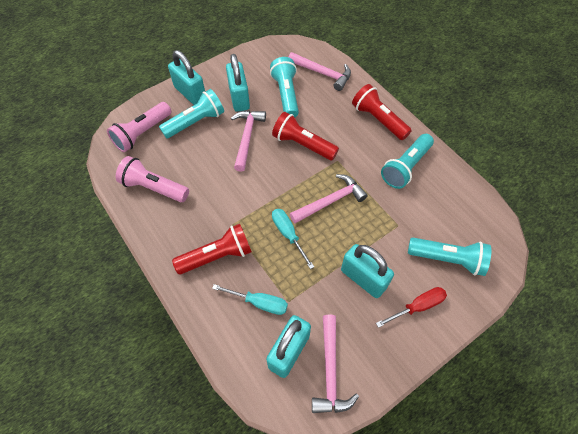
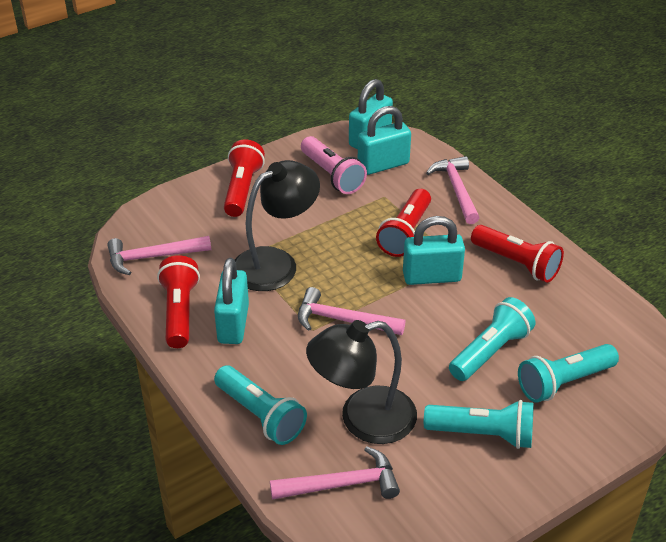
black lamp: 0 -> 2
pink flashlight: 2 -> 1
red flashlight: 3 -> 4
red screwdriver: 1 -> 0
turquoise screwdriver: 2 -> 0

